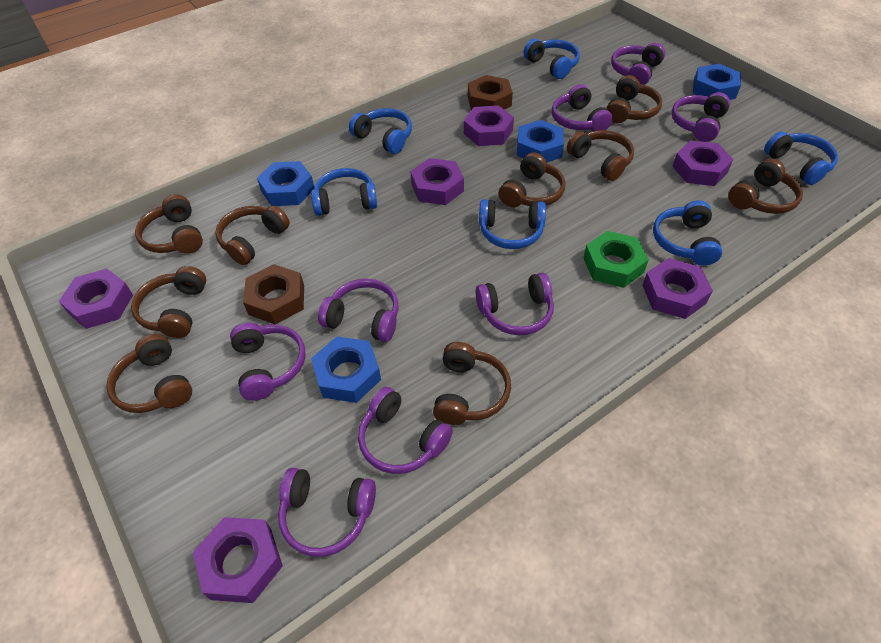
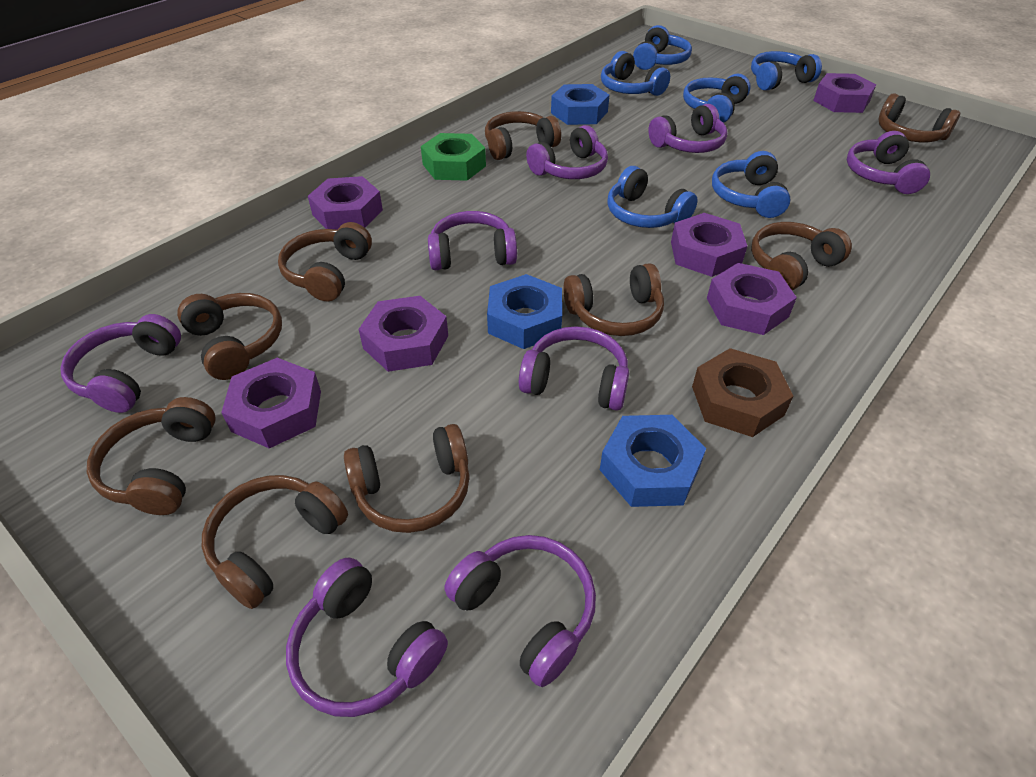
blue nut: 4 -> 3
brown nut: 2 -> 1

